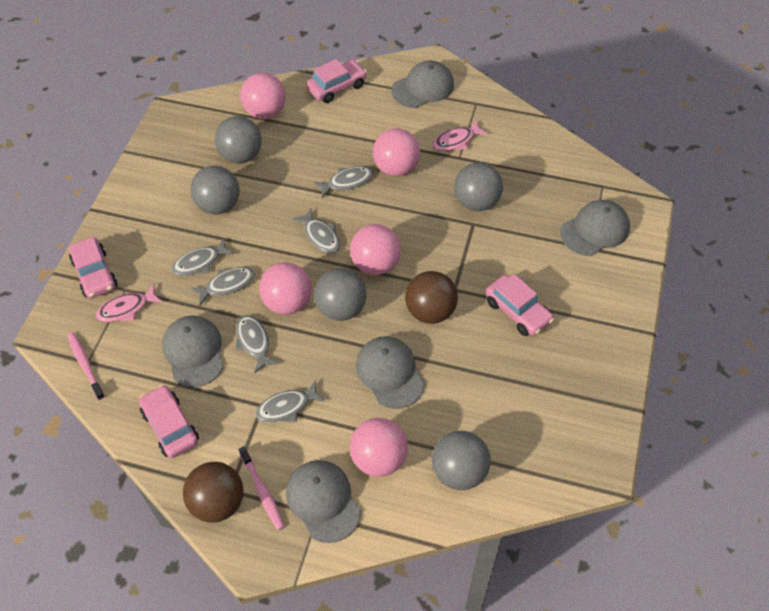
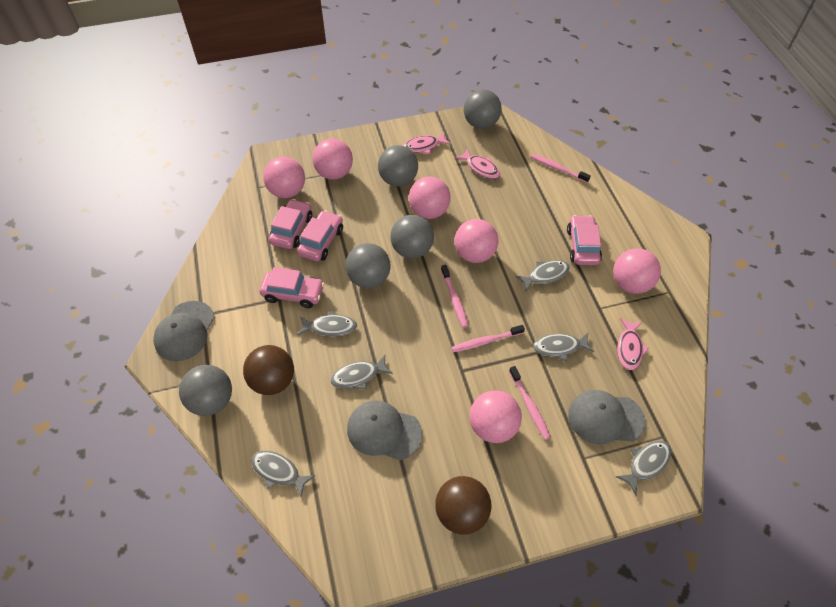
grey cap: 5 -> 3
pink ball: 5 -> 6
pink fish: 2 -> 3
pink toothbrush: 2 -> 4

